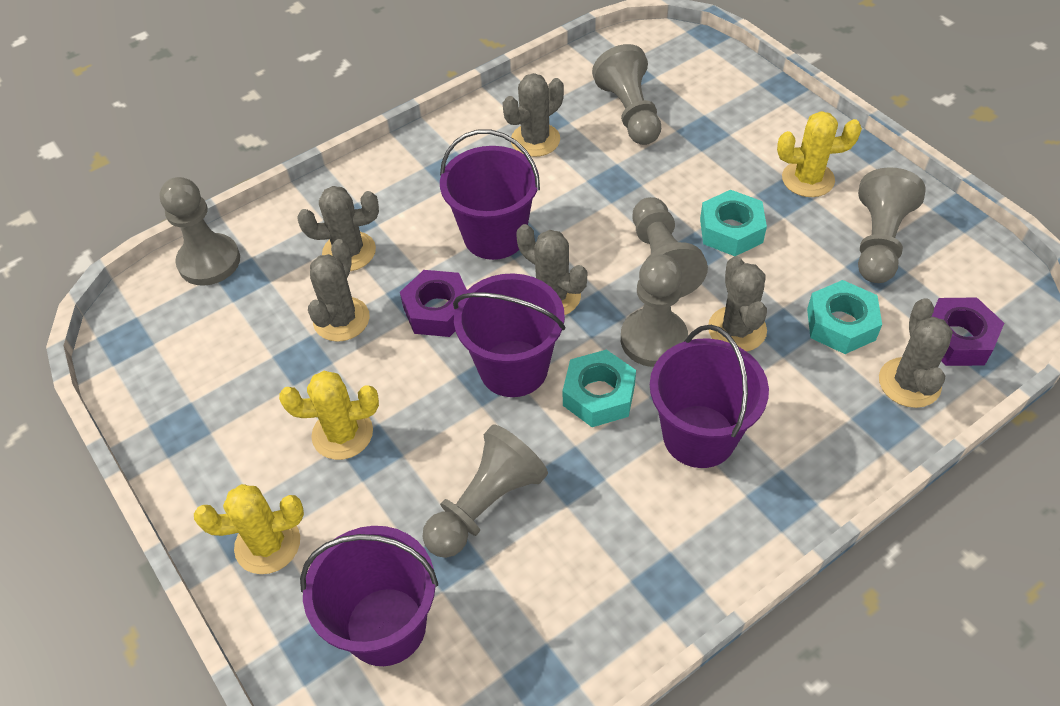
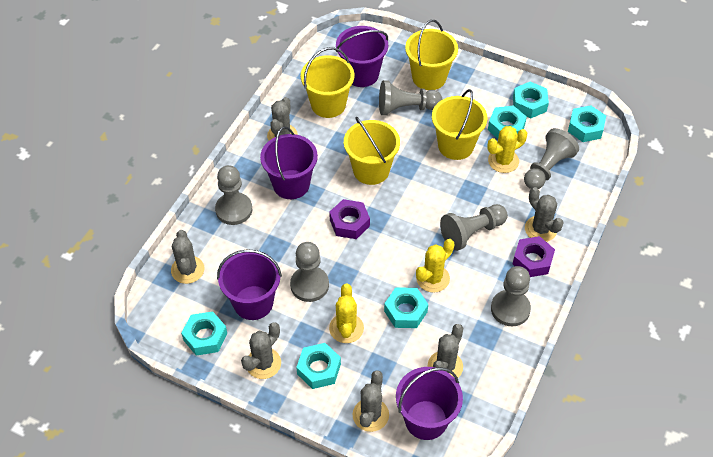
turquoise nut: 3 -> 6
yellow bucket: 0 -> 4

